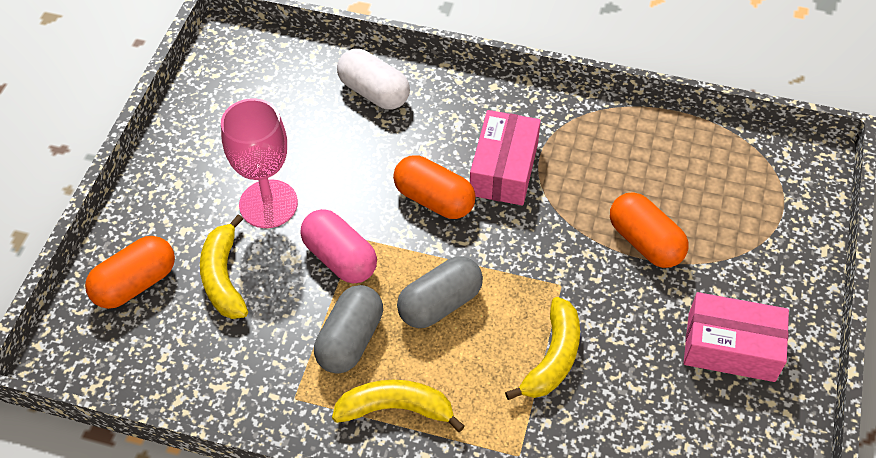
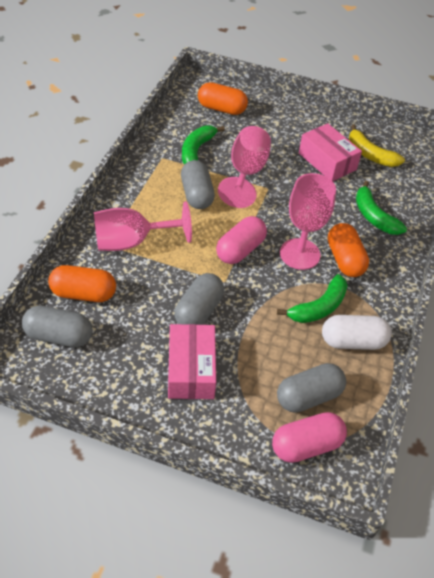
green banana: 0 -> 3
grey capsule: 2 -> 4
pink capsule: 1 -> 2
pink goblet: 1 -> 3
yellow banana: 3 -> 1

